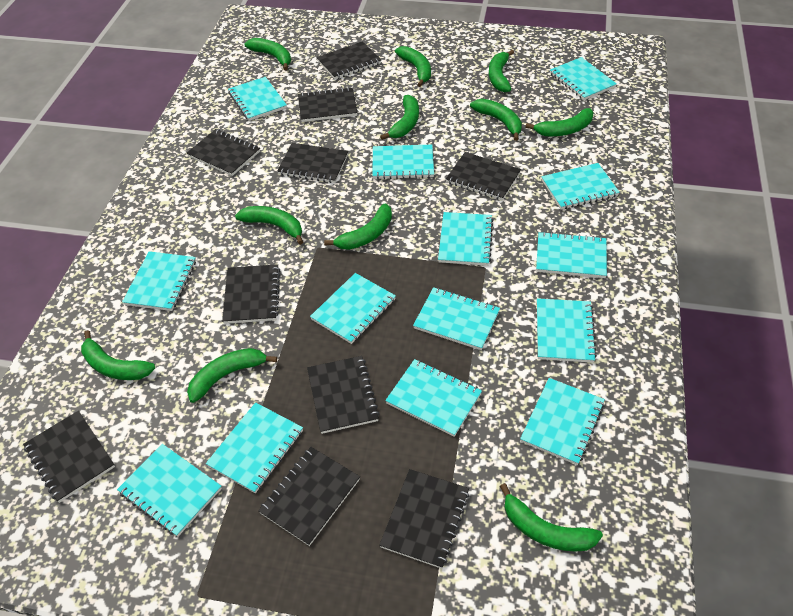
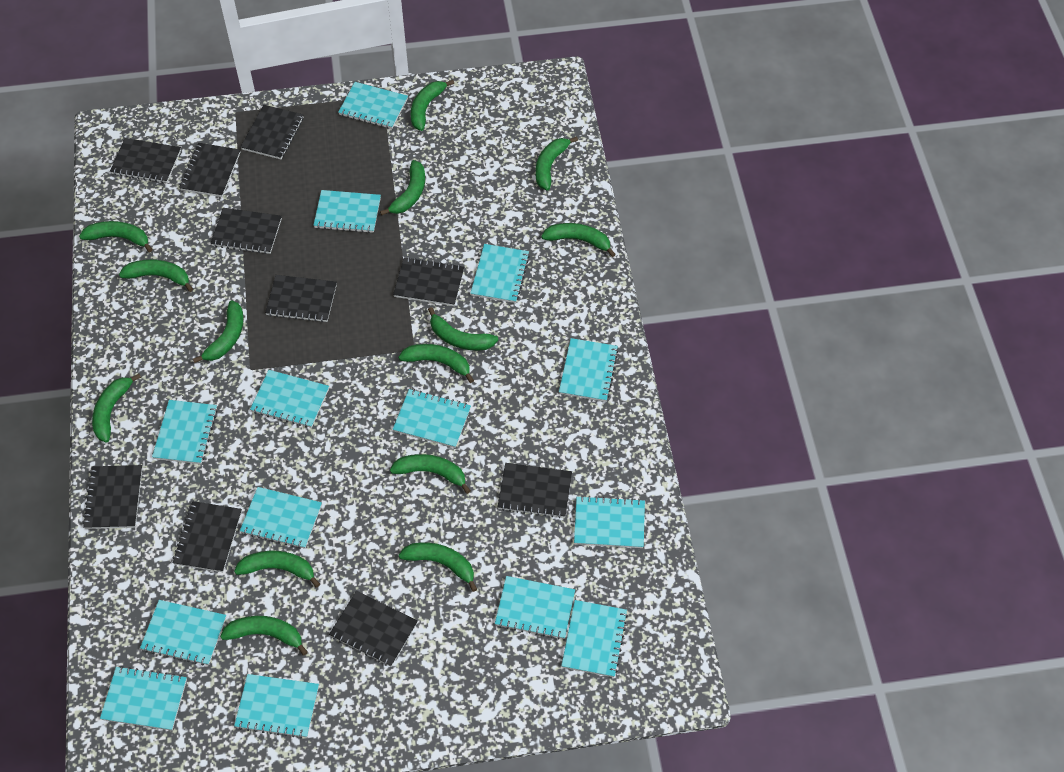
green banana: 11 -> 14

